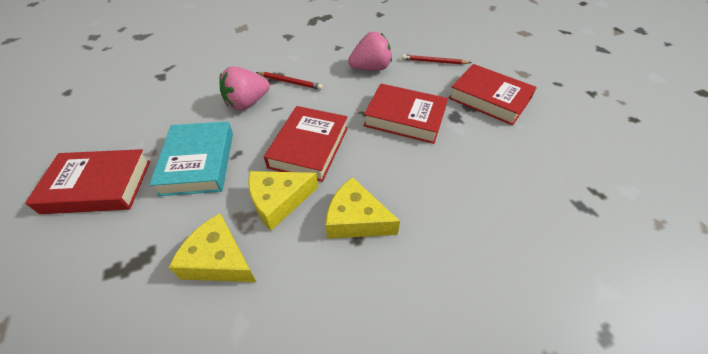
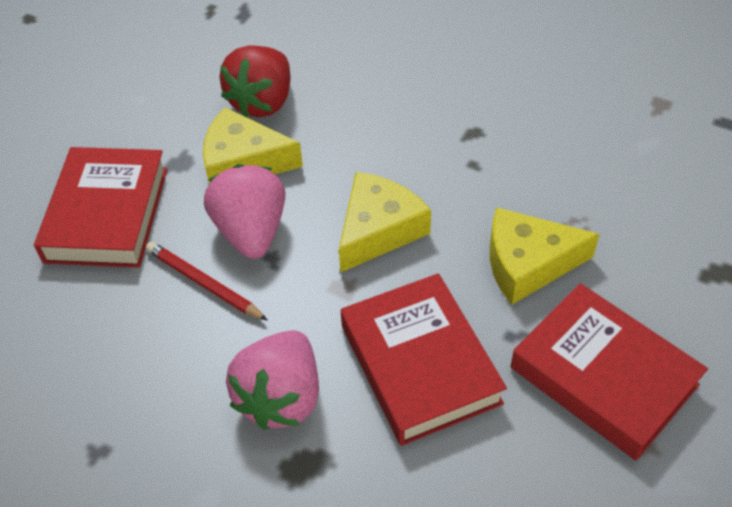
red book: 4 -> 3
red pencil: 2 -> 1
red strawberry: 0 -> 1
turquoise book: 1 -> 0

